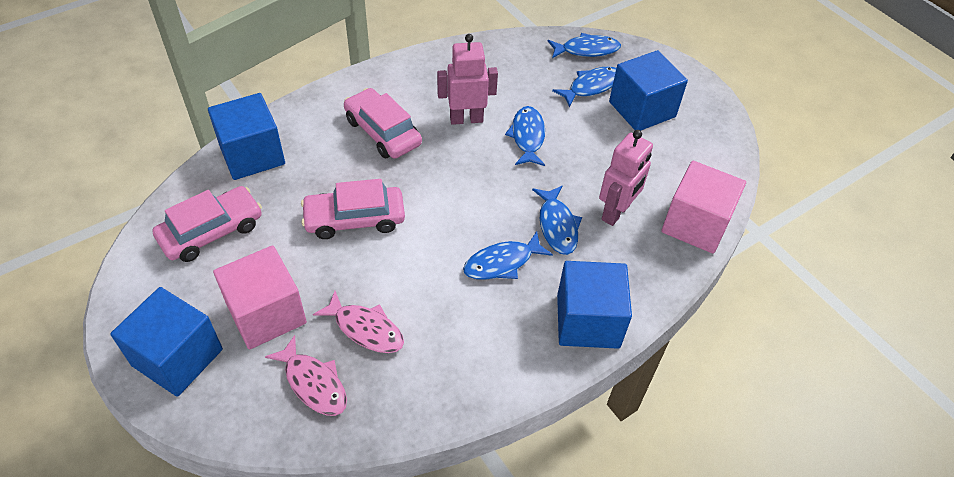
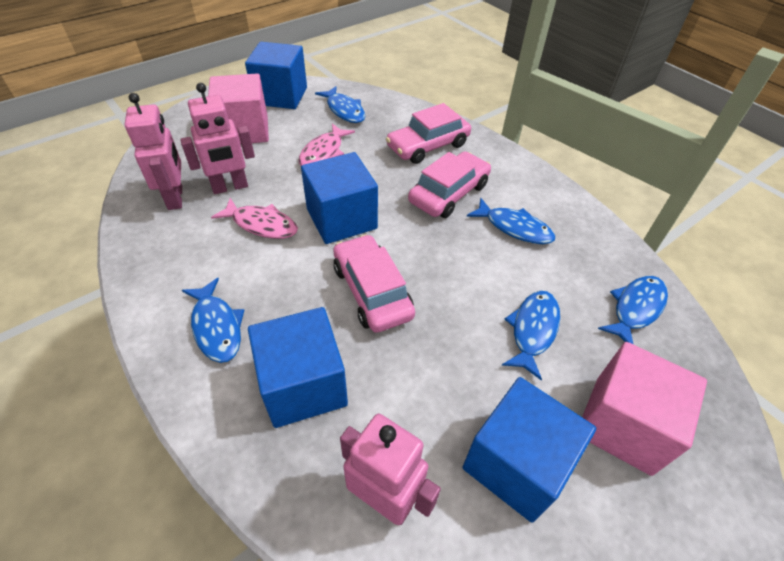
pink robot: 2 -> 3

